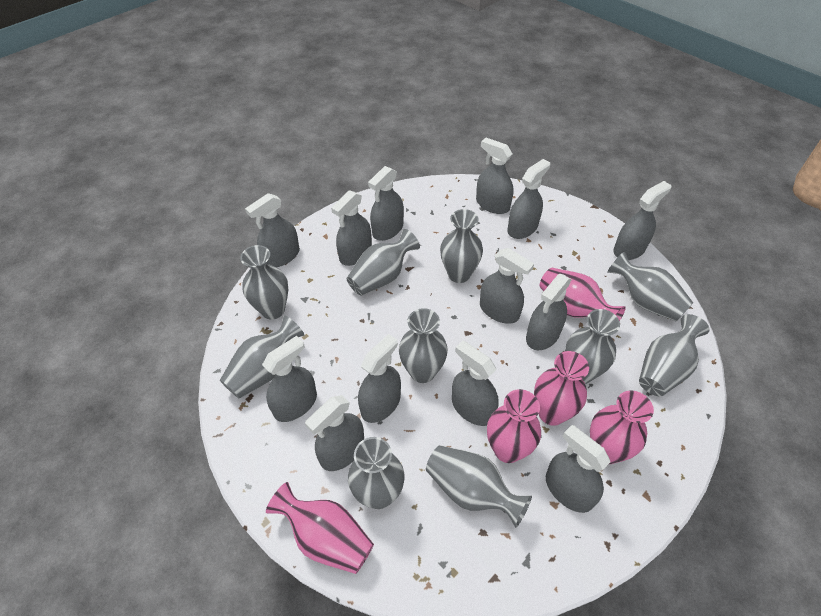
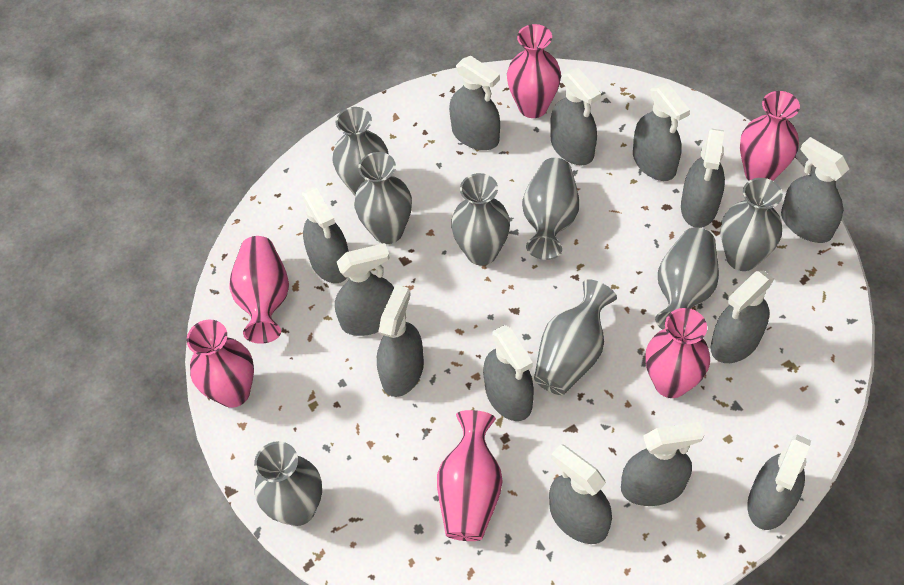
grey vase: 10 -> 8
pink vase: 5 -> 6

